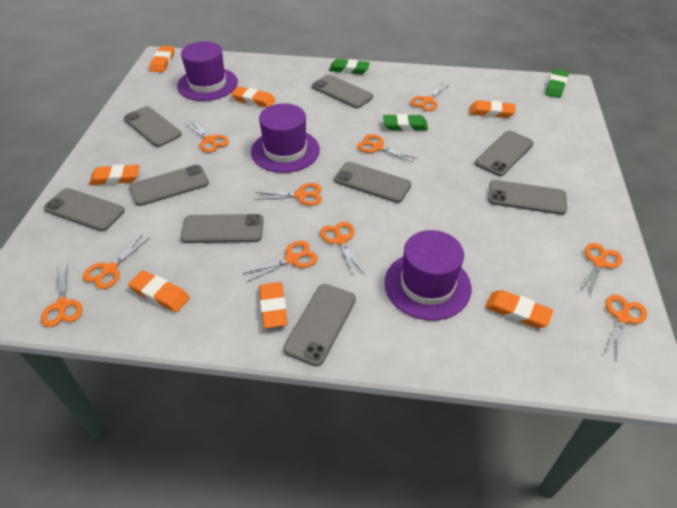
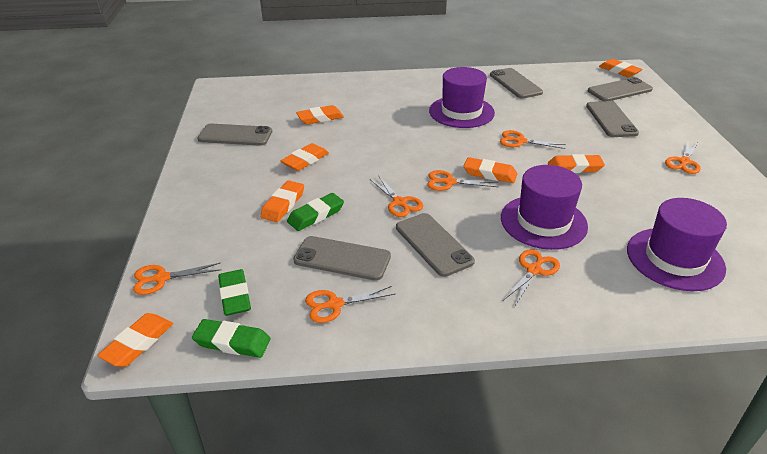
grey phone: 9 -> 6
orange scissors: 10 -> 7

